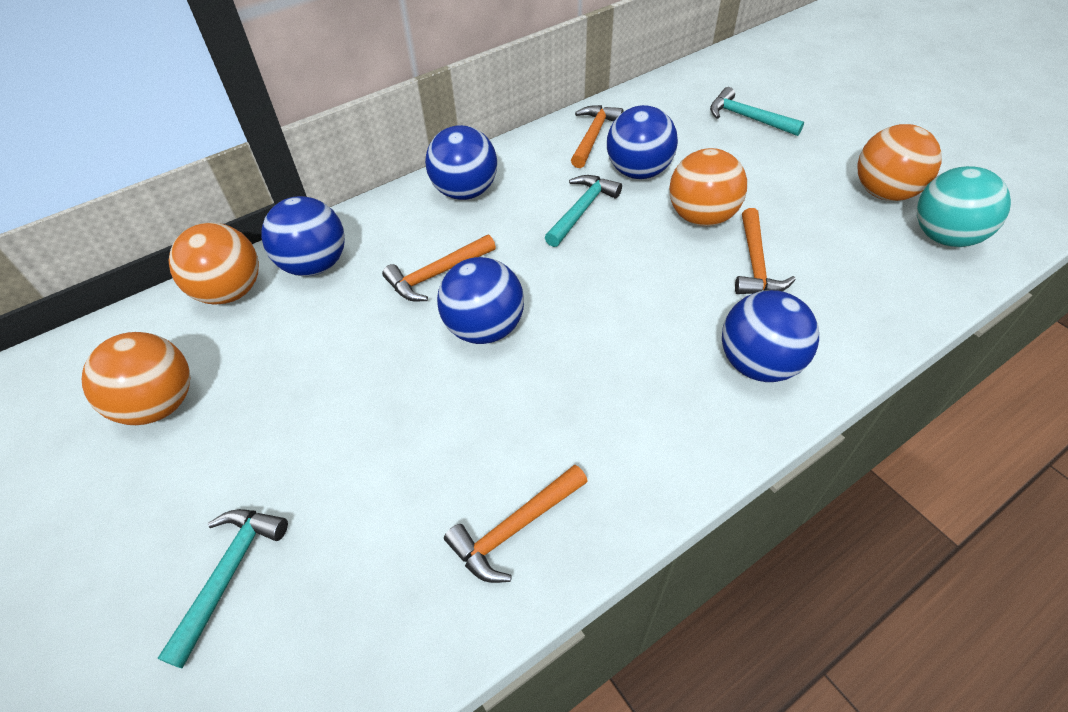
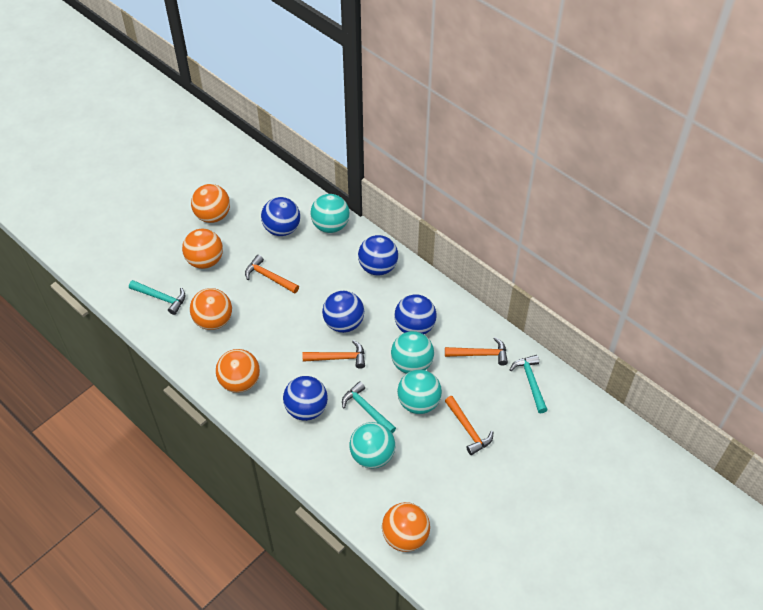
orange ball: 4 -> 5
turquoise ball: 1 -> 4

